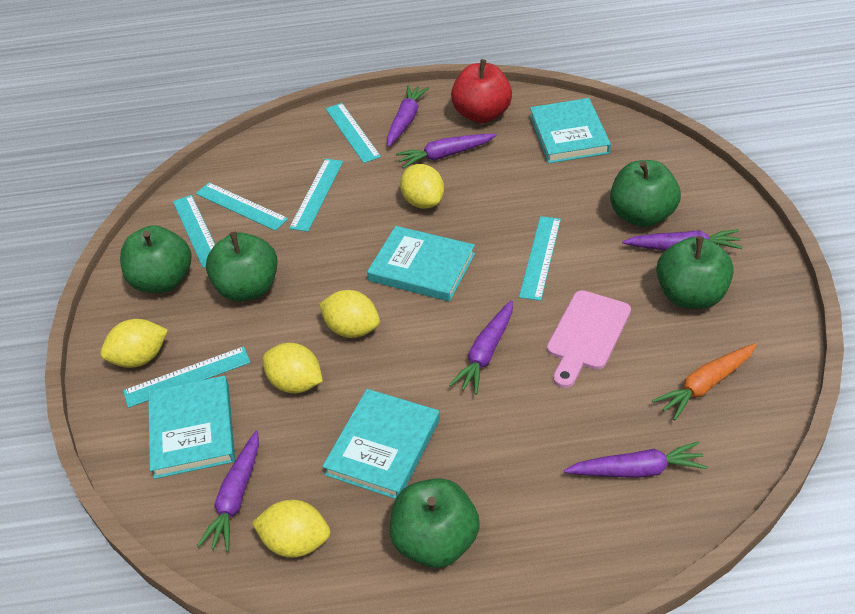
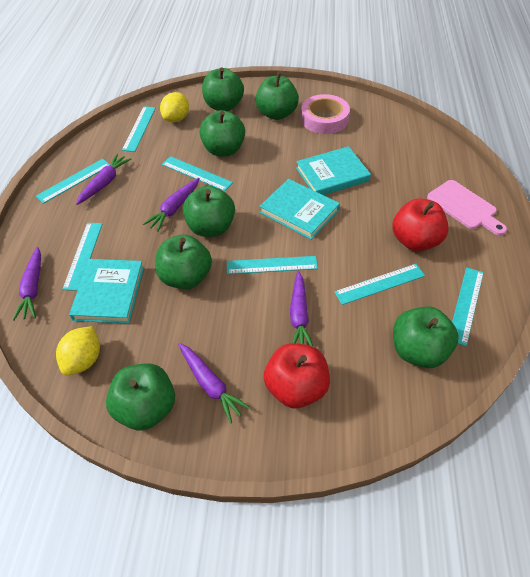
green apple: 5 -> 7
orange carrot: 1 -> 0
pink tape: 0 -> 1
purple carrot: 6 -> 5
red apple: 1 -> 2
turquoise book: 4 -> 3
turquoise ruler: 6 -> 7
yellow lemon: 5 -> 2

